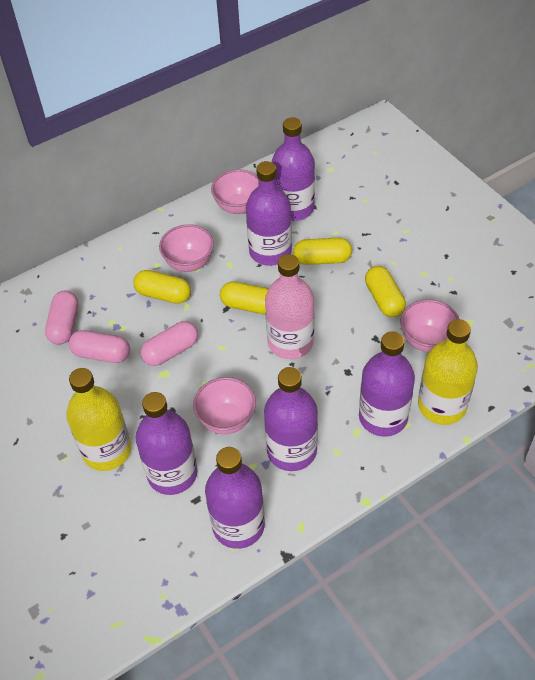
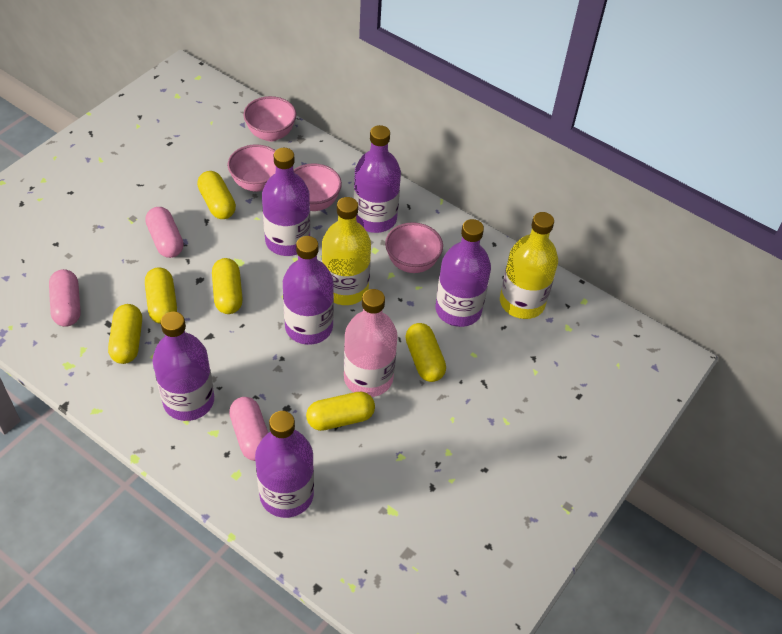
yellow capsule: 4 -> 6

